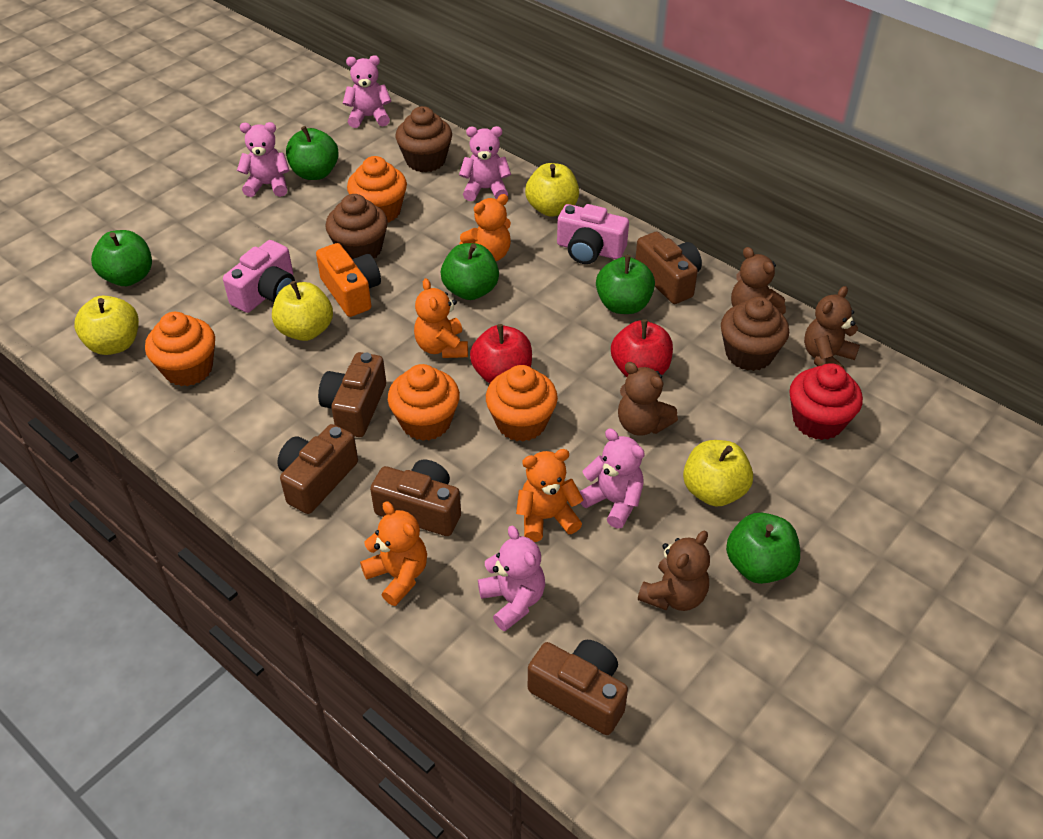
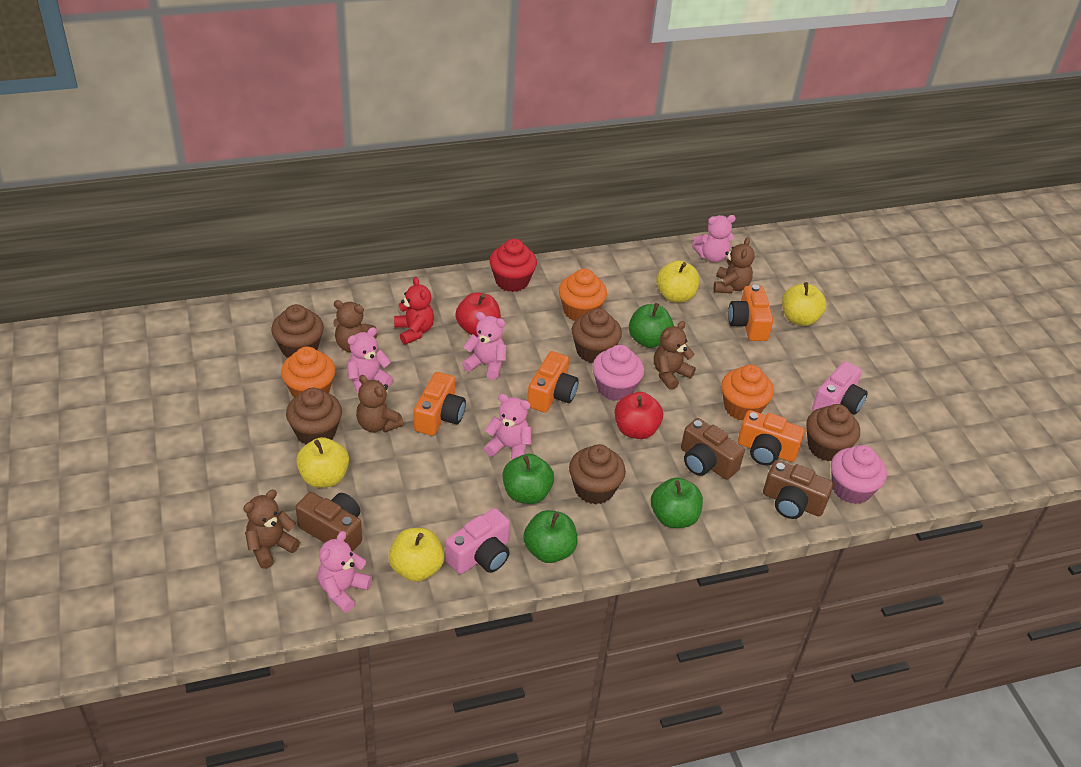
brown camera: 5 -> 3
brown cupcake: 3 -> 5
brown teddy bear: 4 -> 5
green apple: 5 -> 4
orange camera: 1 -> 4
orange cupcake: 4 -> 3
orange teddy bear: 4 -> 0
pink cupcake: 0 -> 2
red teddy bear: 0 -> 1

